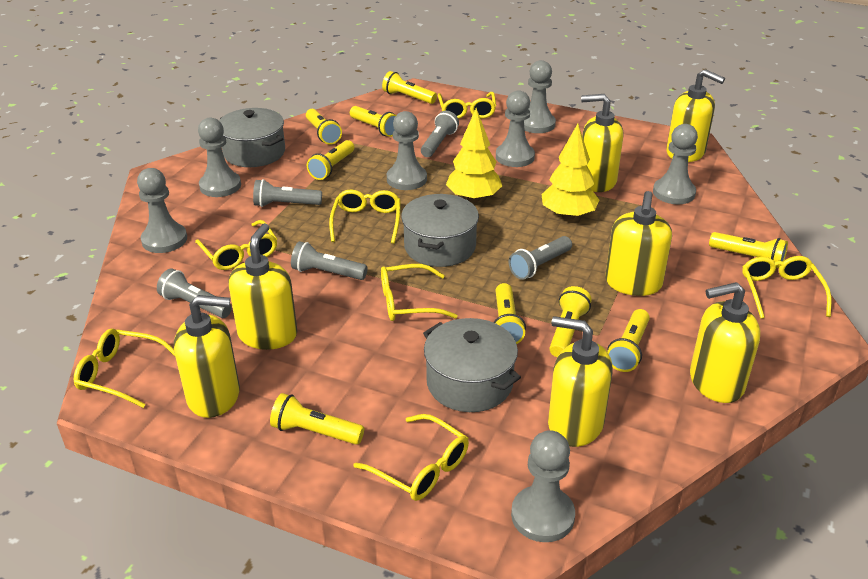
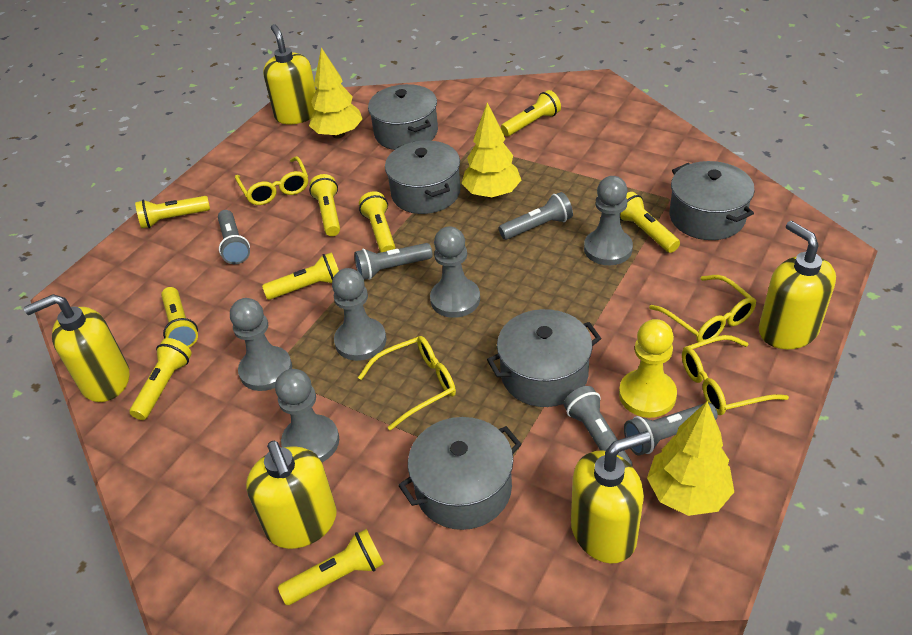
grey pawn: 7 -> 5
grey pot: 3 -> 5
yellow glasses: 7 -> 4
yellow pawn: 0 -> 1
yellow soap dispenser: 7 -> 5
yellow tree: 2 -> 3

